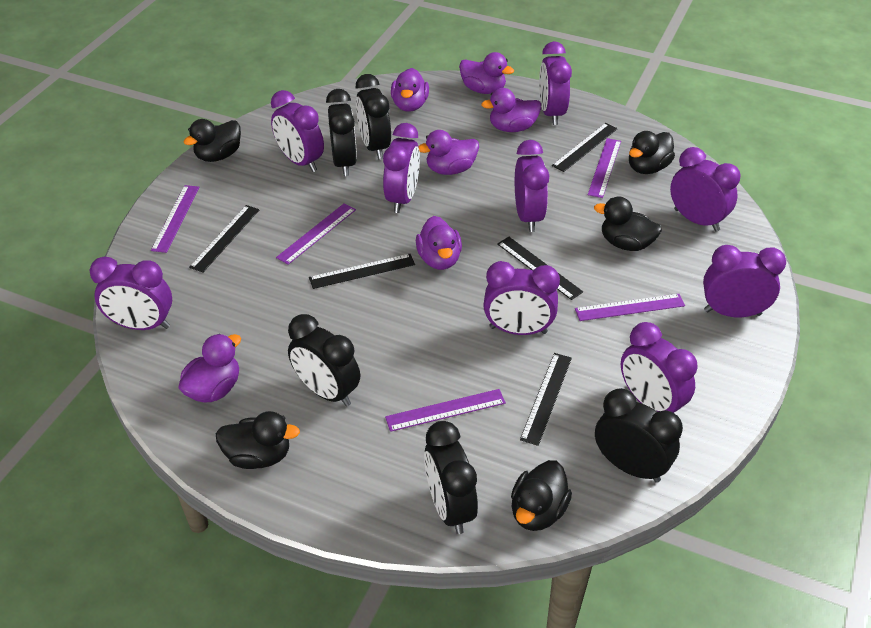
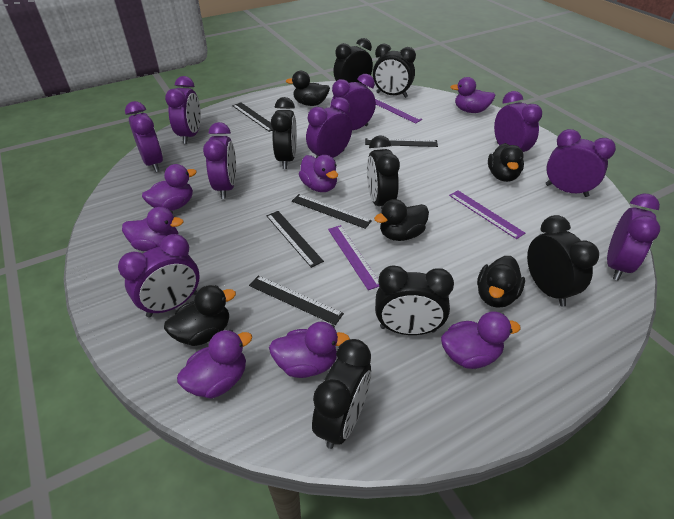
black clock: 5 -> 7
purple duck: 6 -> 7
purple ruler: 5 -> 3

